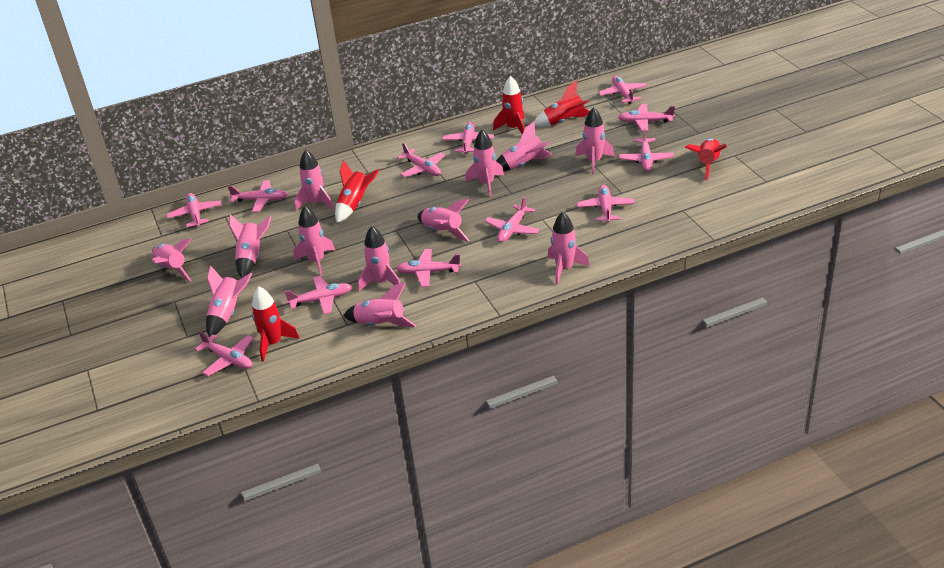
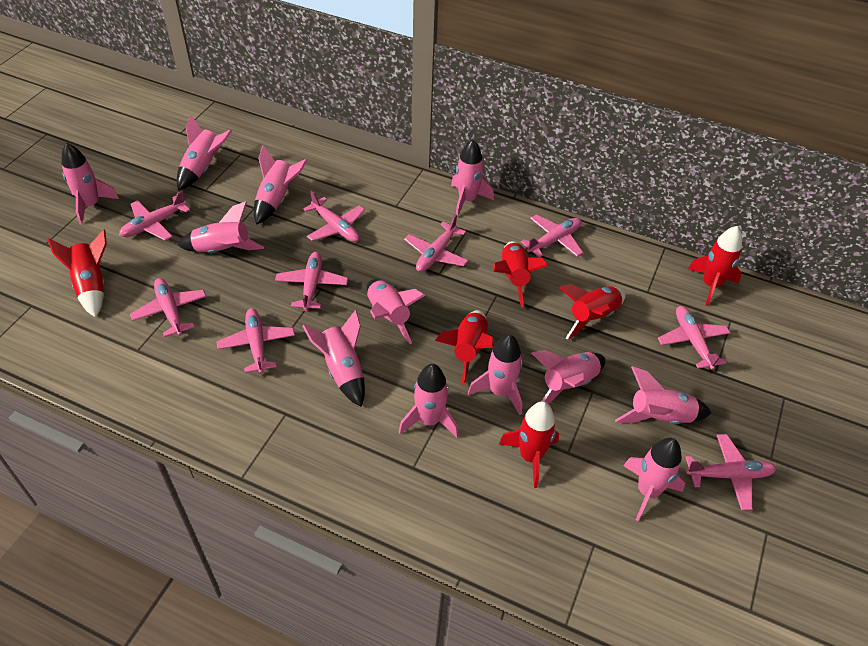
pink plane: 12 -> 9
red rocket: 5 -> 6

